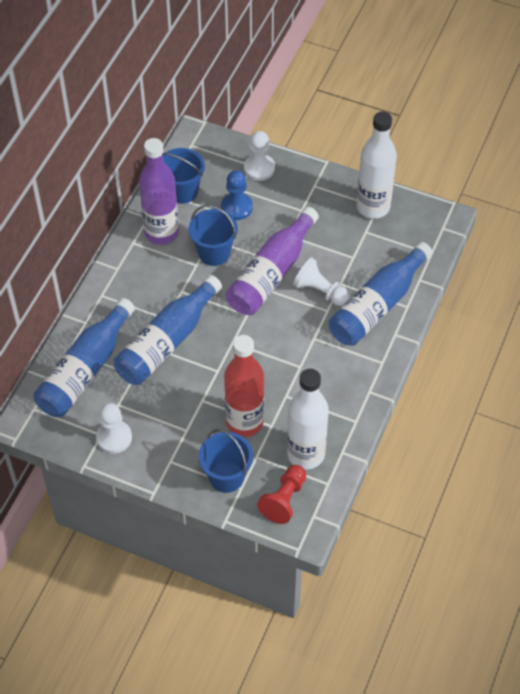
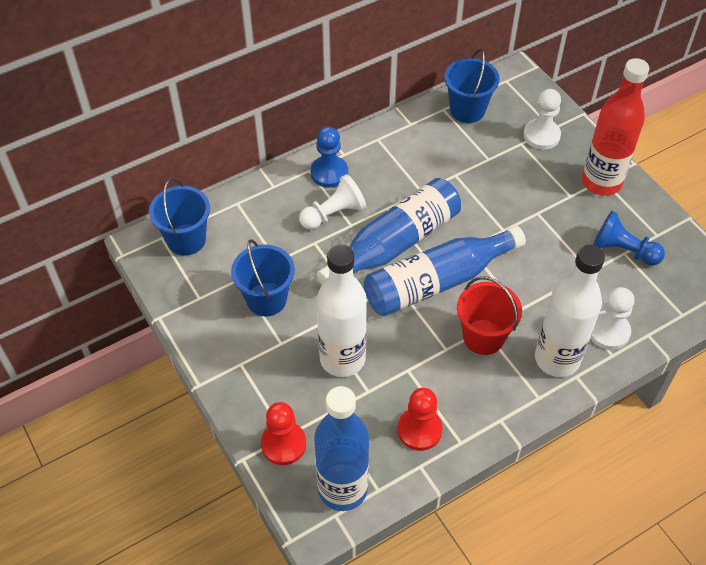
blue pawn: 1 -> 2
purple bottle: 2 -> 0
red bucket: 0 -> 1
red pawn: 1 -> 2

